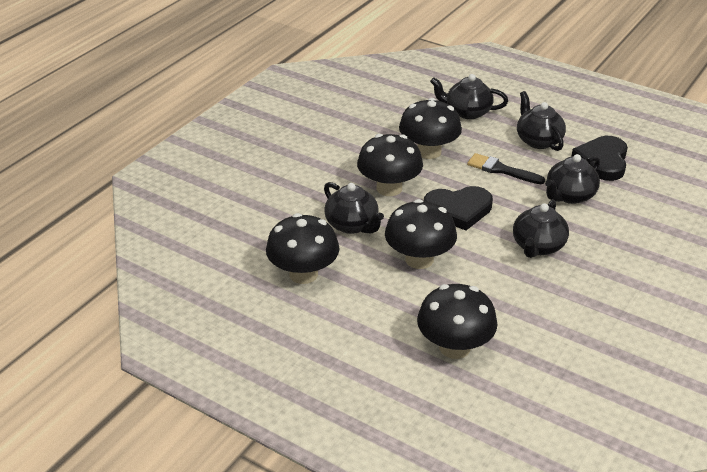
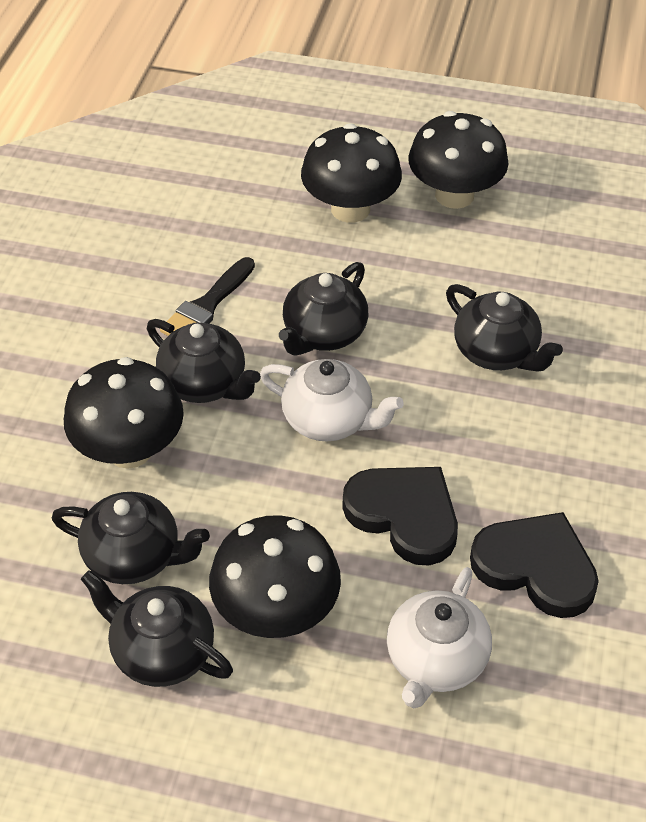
black mushroom: 5 -> 4
white teapot: 0 -> 2

